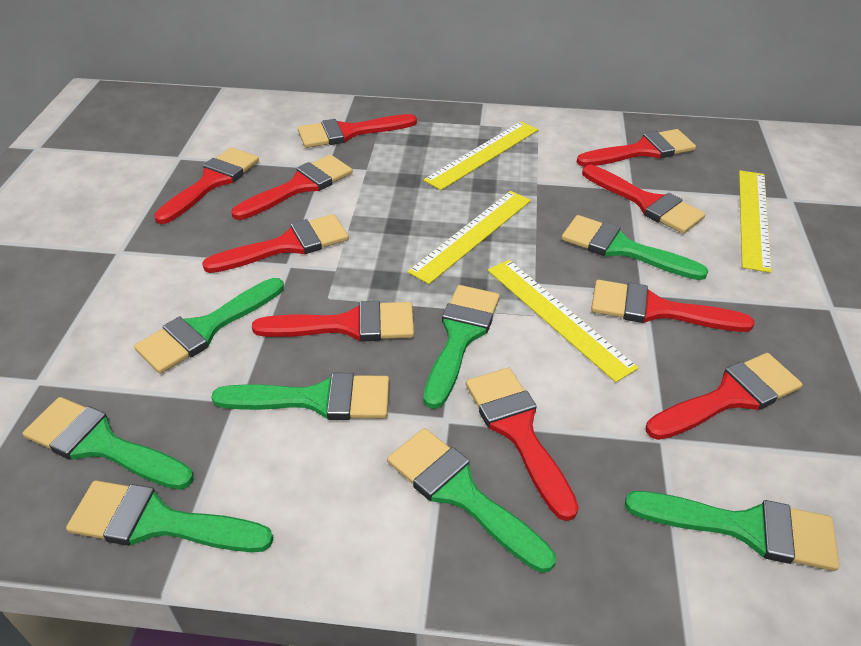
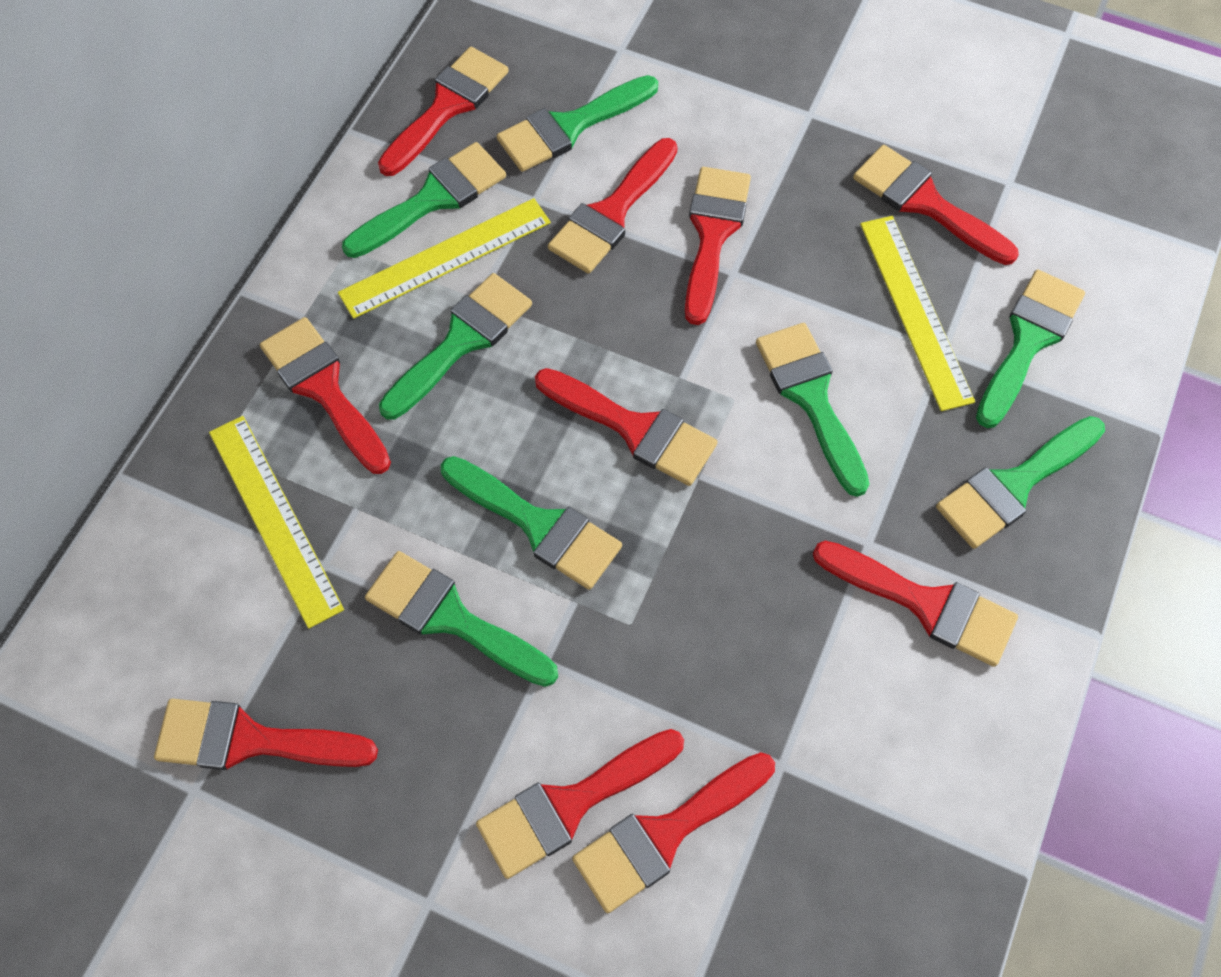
yellow ruler: 4 -> 3

